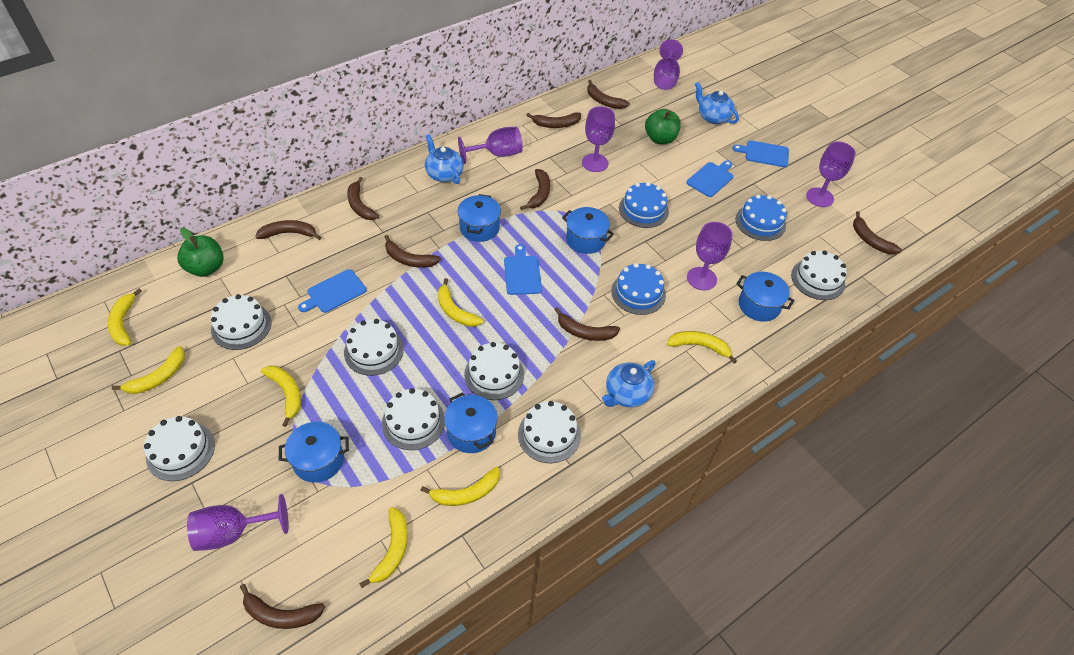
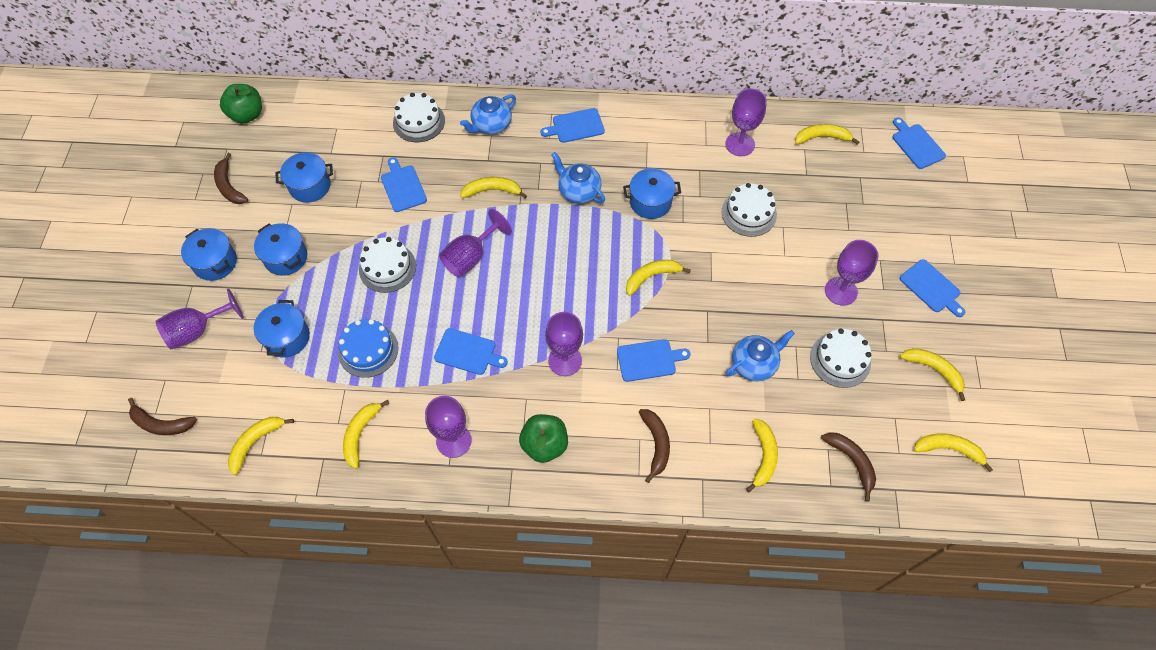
blue cake: 3 -> 1
blue cutting board: 4 -> 6
brown banana: 9 -> 4
white cake: 7 -> 4
yellow banana: 7 -> 8

